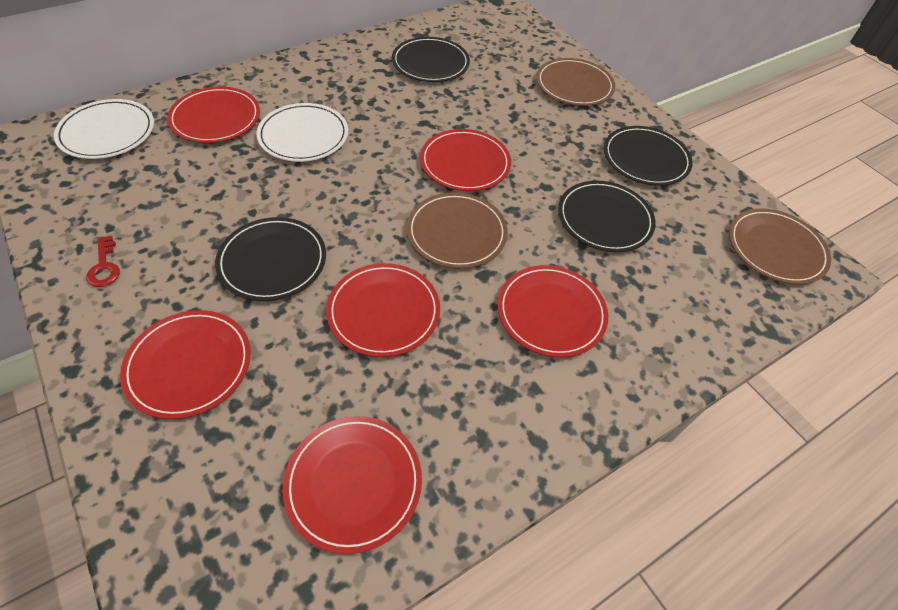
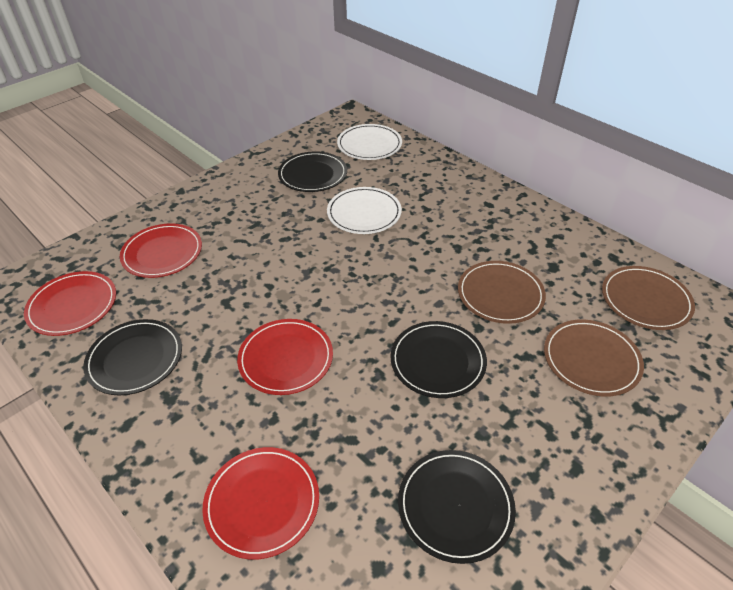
red key: 1 -> 0
red plate: 6 -> 4

